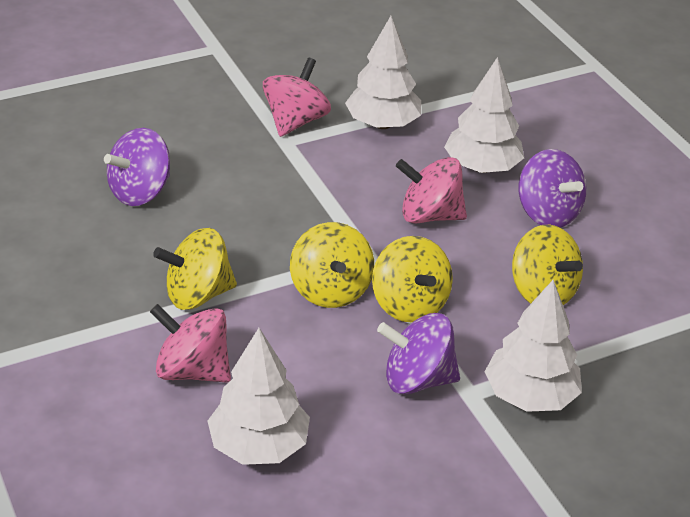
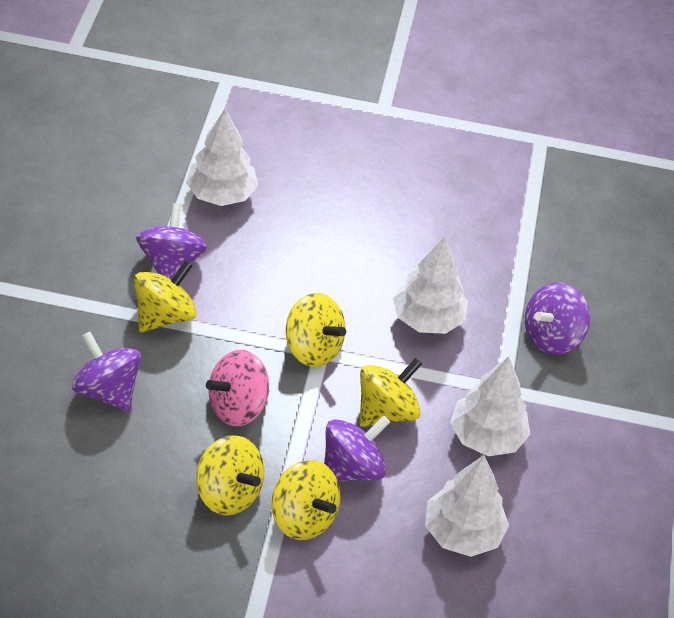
pink spinning top: 3 -> 1
purple spinning top: 3 -> 4
yellow spinning top: 4 -> 5

